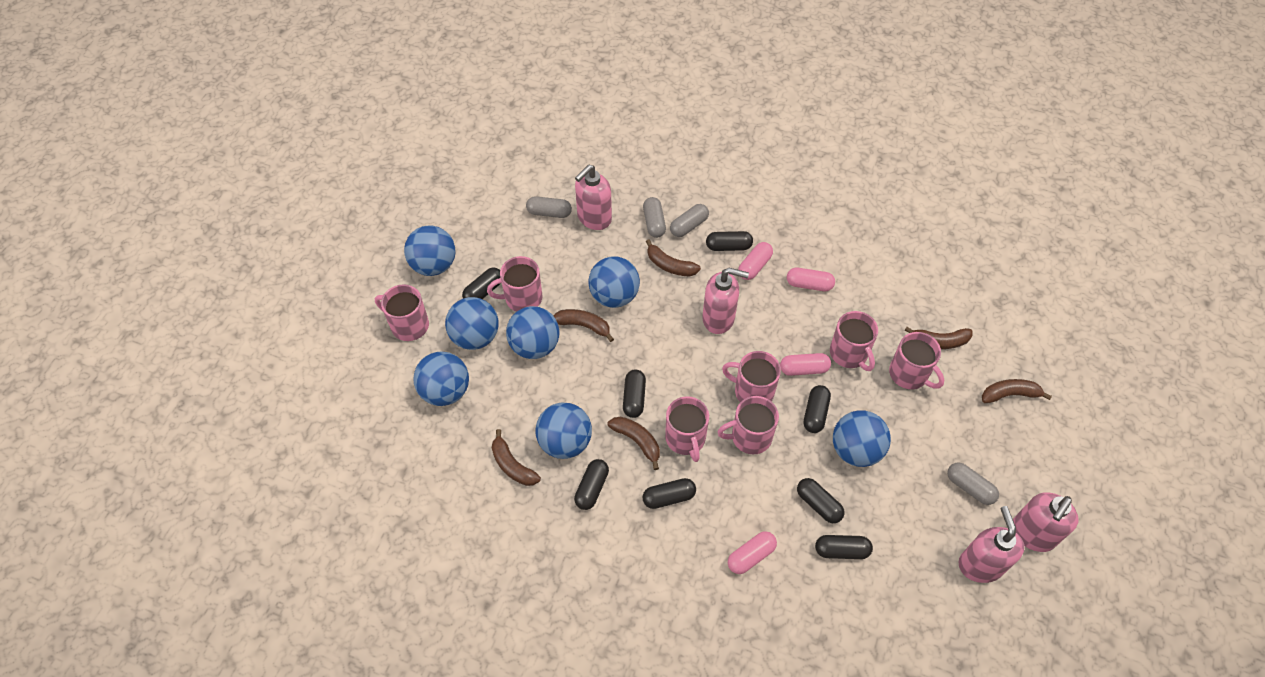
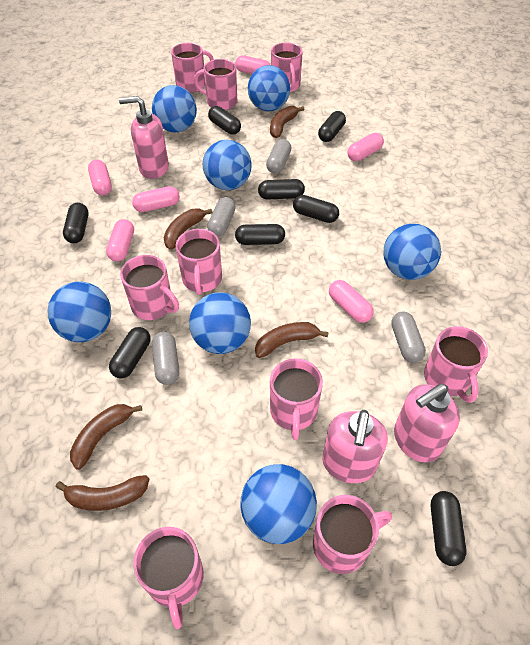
brown banana: 6 -> 5
pink capsule: 4 -> 6
pink mug: 7 -> 9
pink soap dispenser: 4 -> 3

